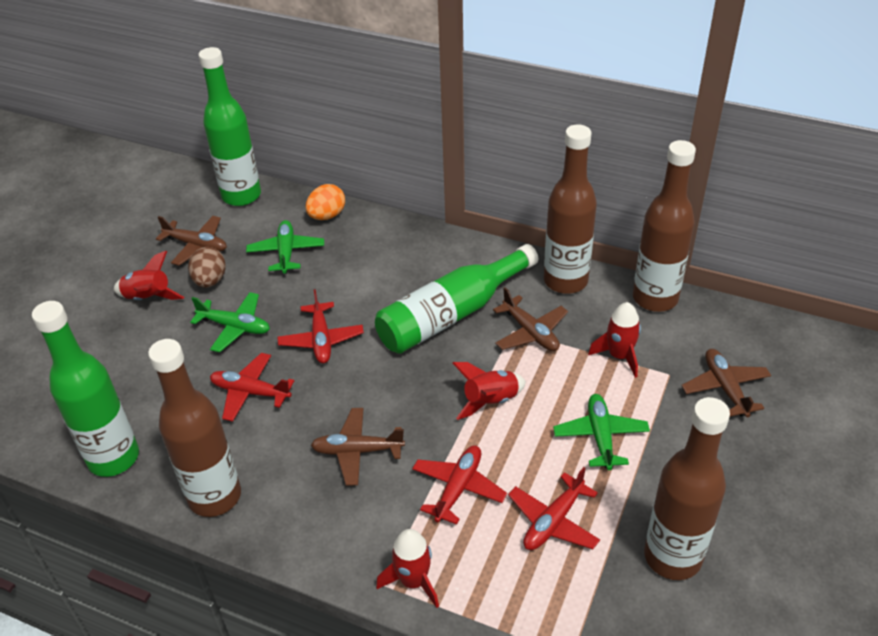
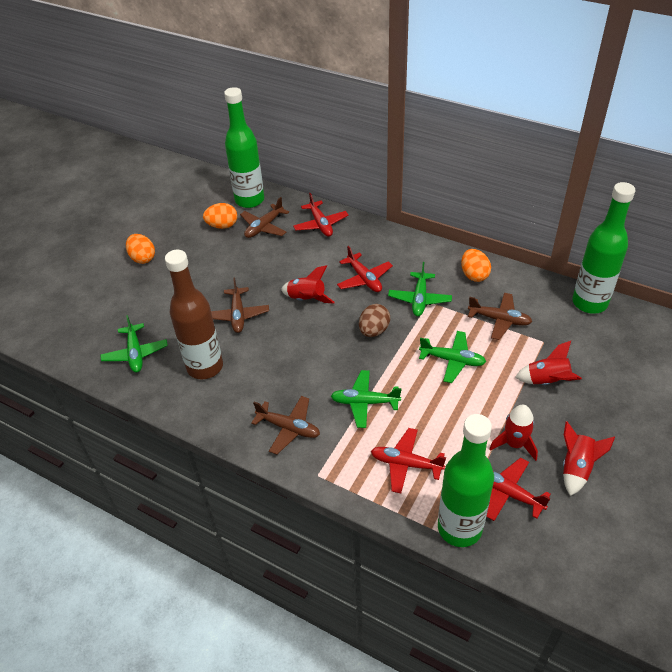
brown bottle: 4 -> 1
green plane: 3 -> 4
orange egg: 1 -> 3

